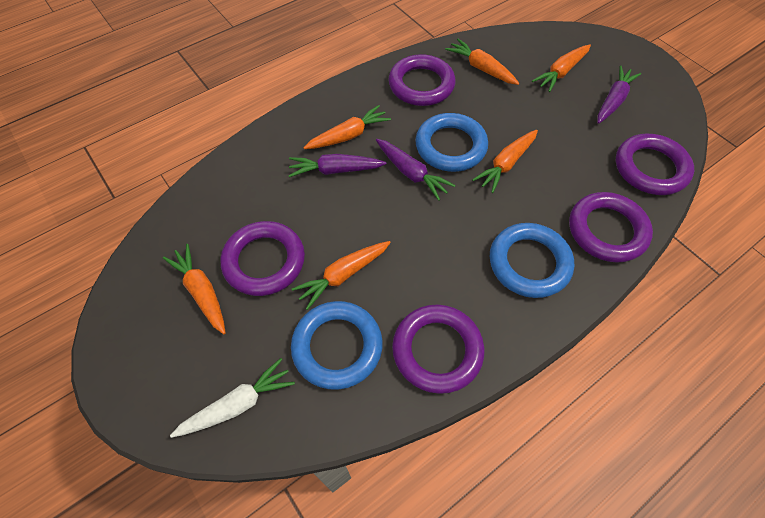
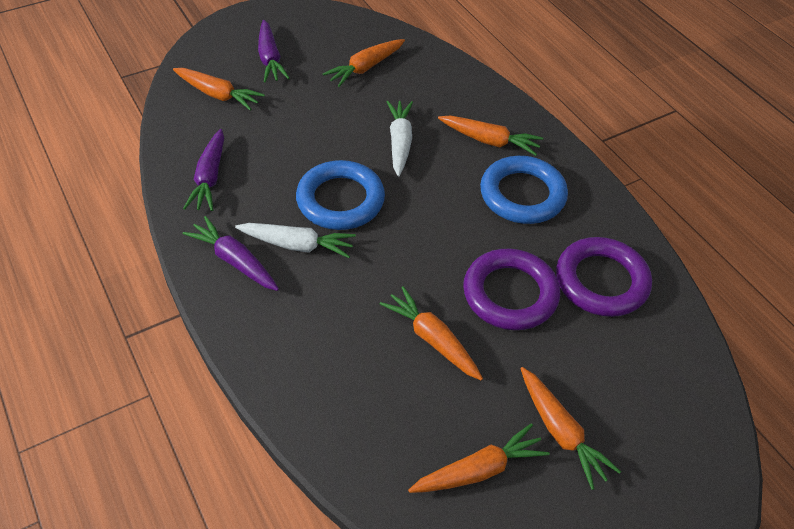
blue ring: 3 -> 2
purple ring: 5 -> 2
white carrot: 1 -> 2

